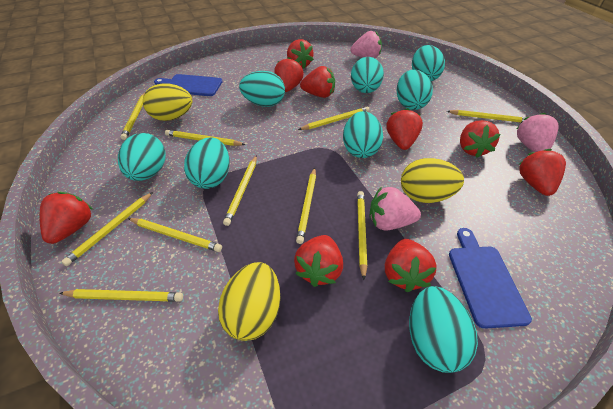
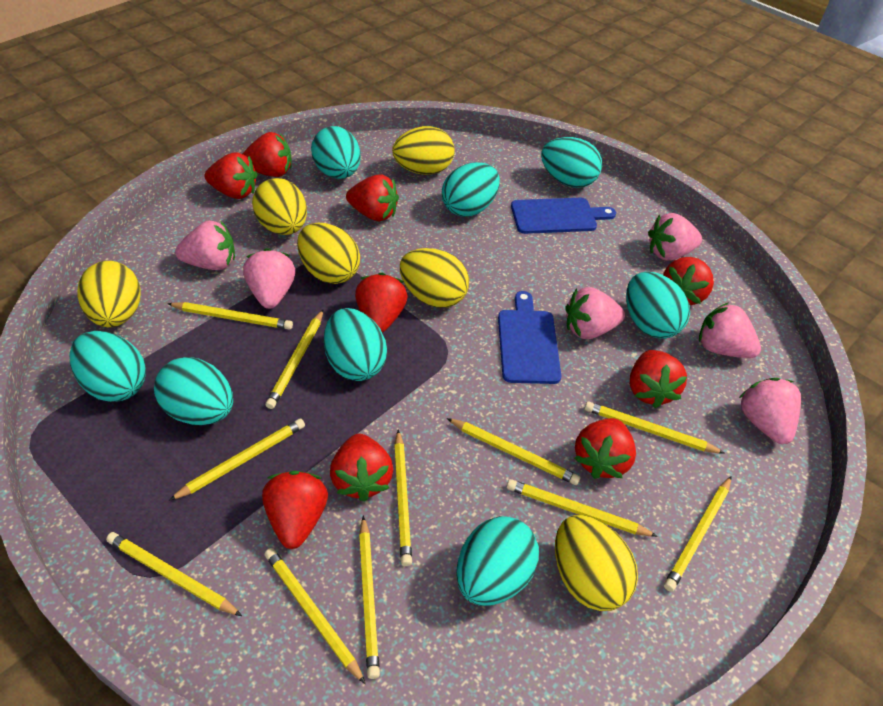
pink strawberry: 3 -> 6
yellow egg: 3 -> 6
yellow pencil: 10 -> 11

